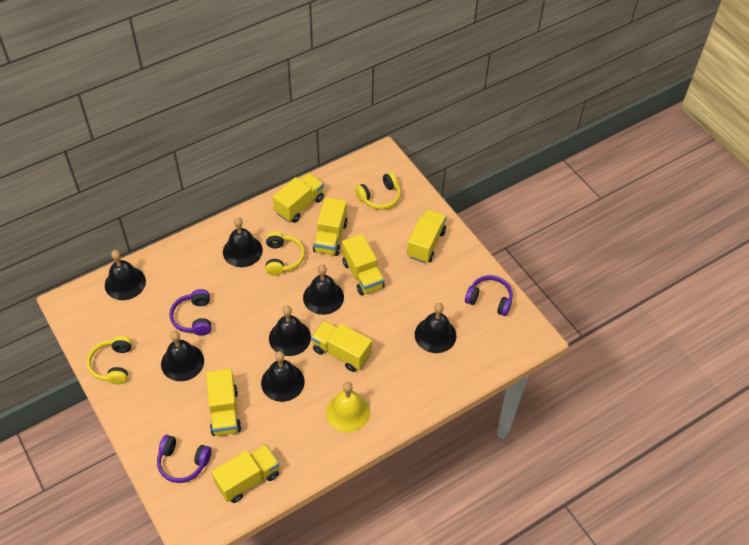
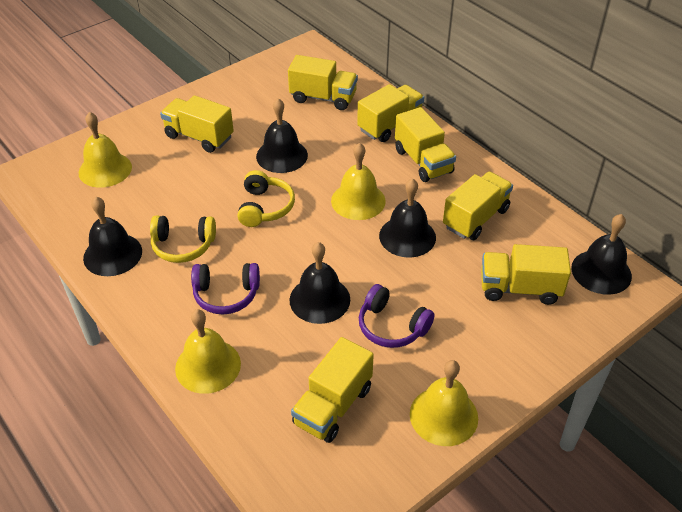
black bell: 7 -> 5
purple headphones: 3 -> 2
yellow bell: 1 -> 4
yellow headphones: 3 -> 2

